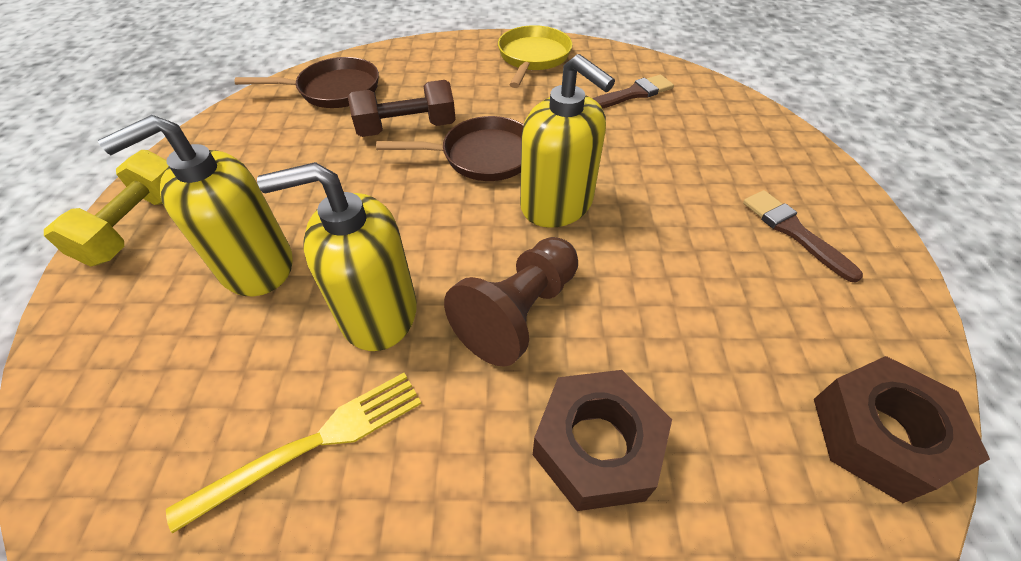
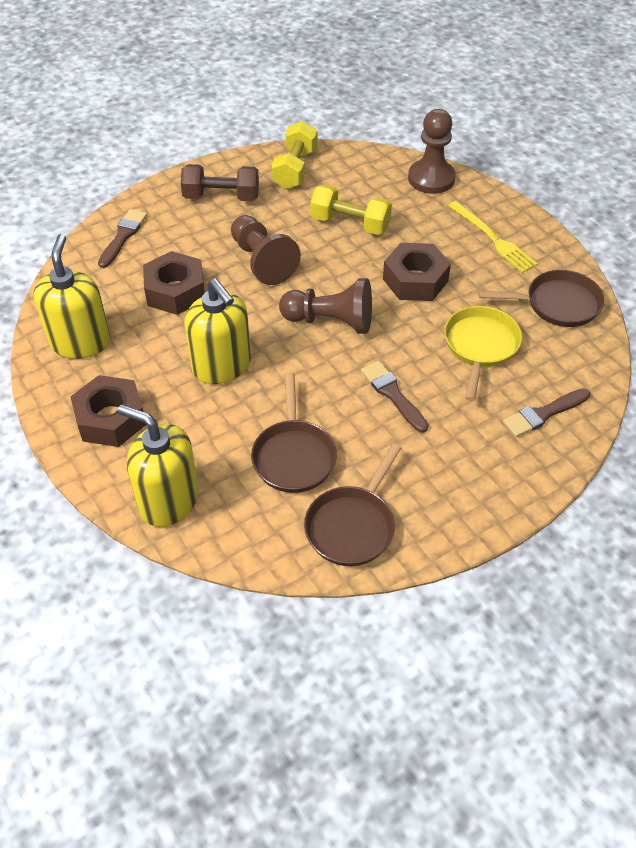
brown brush: 2 -> 3
brown nut: 2 -> 3
brown pan: 2 -> 3
brown pawn: 1 -> 3
yellow dumbbell: 1 -> 2

